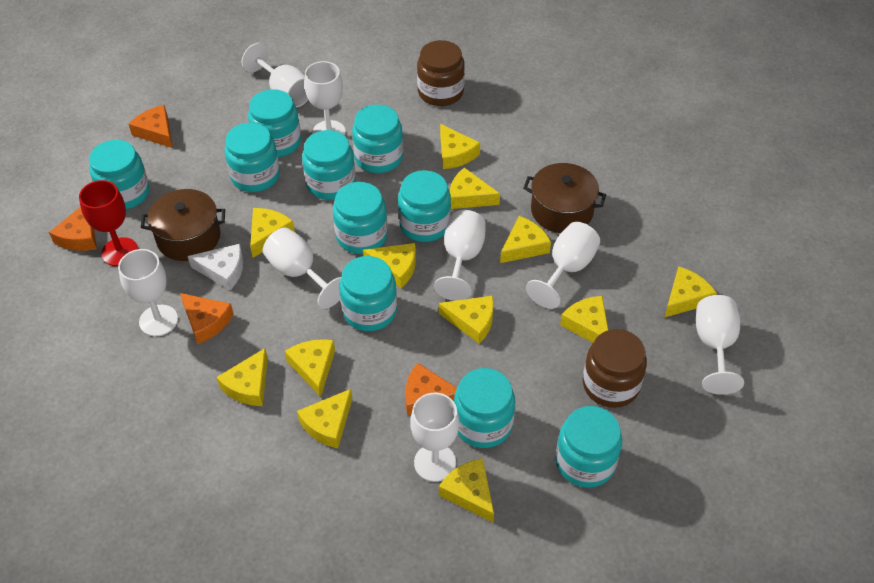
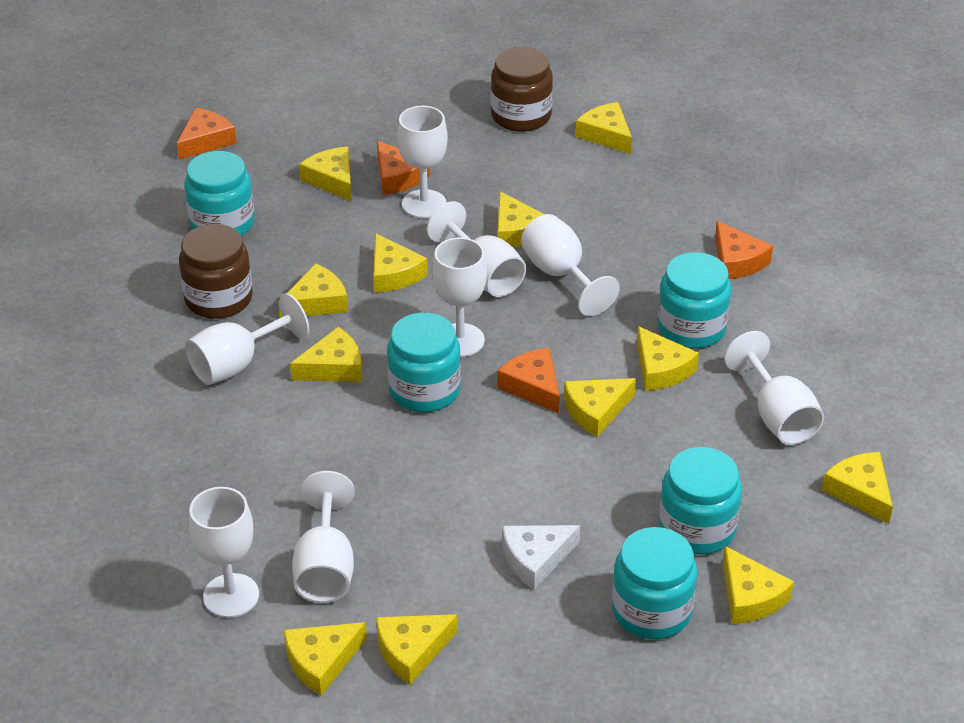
brown pot: 2 -> 0
red goblet: 1 -> 0
turquoise jar: 10 -> 5

